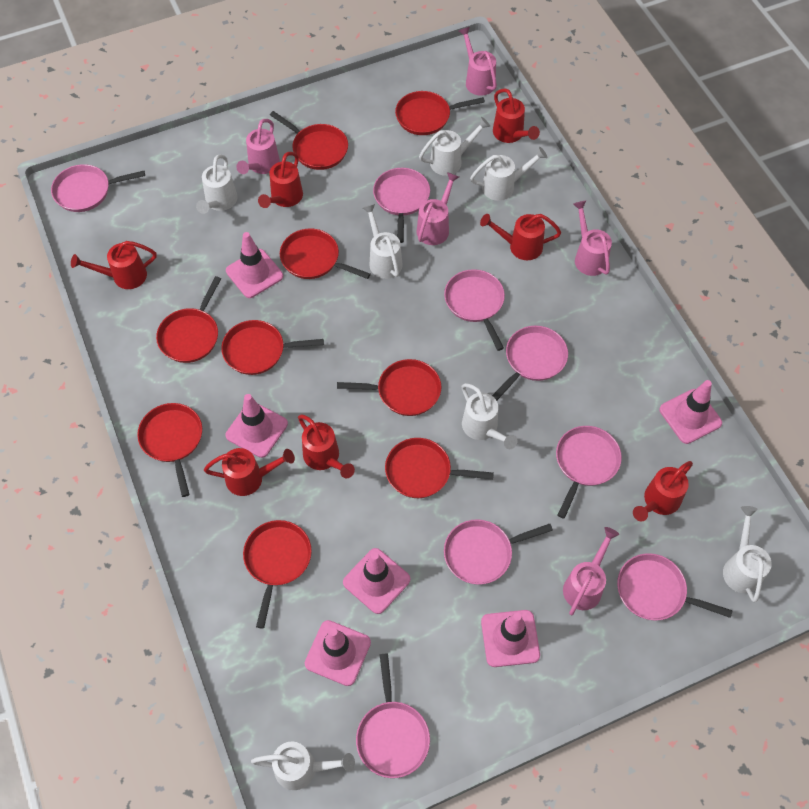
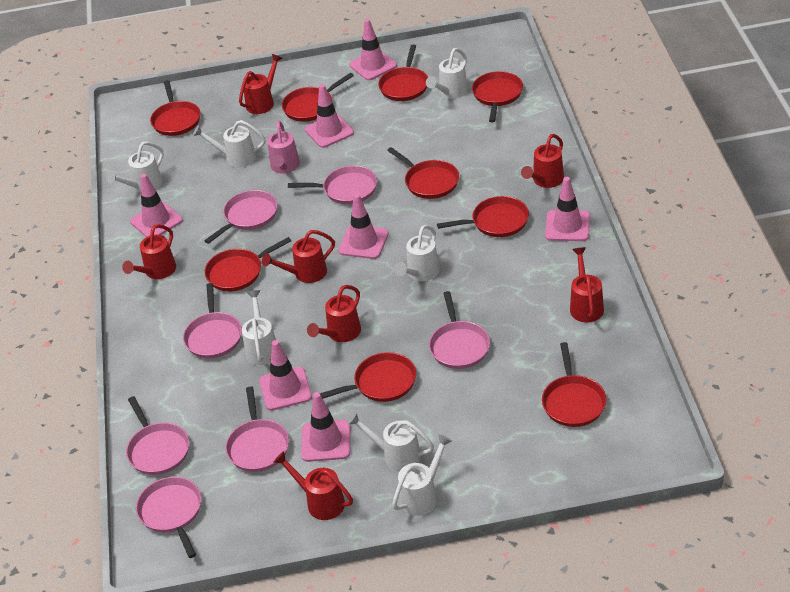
pink pan: 8 -> 7
pink traffic cone: 6 -> 7
pink watering can: 5 -> 1

